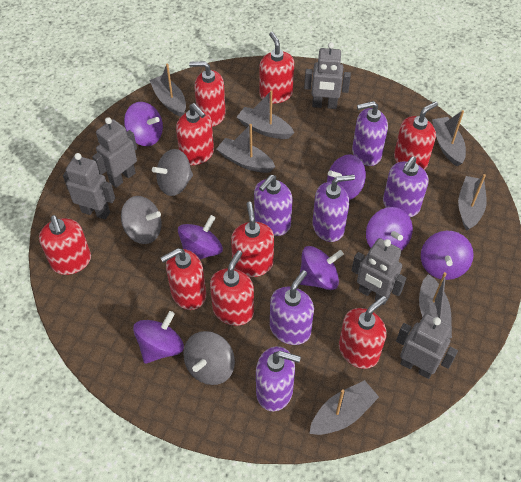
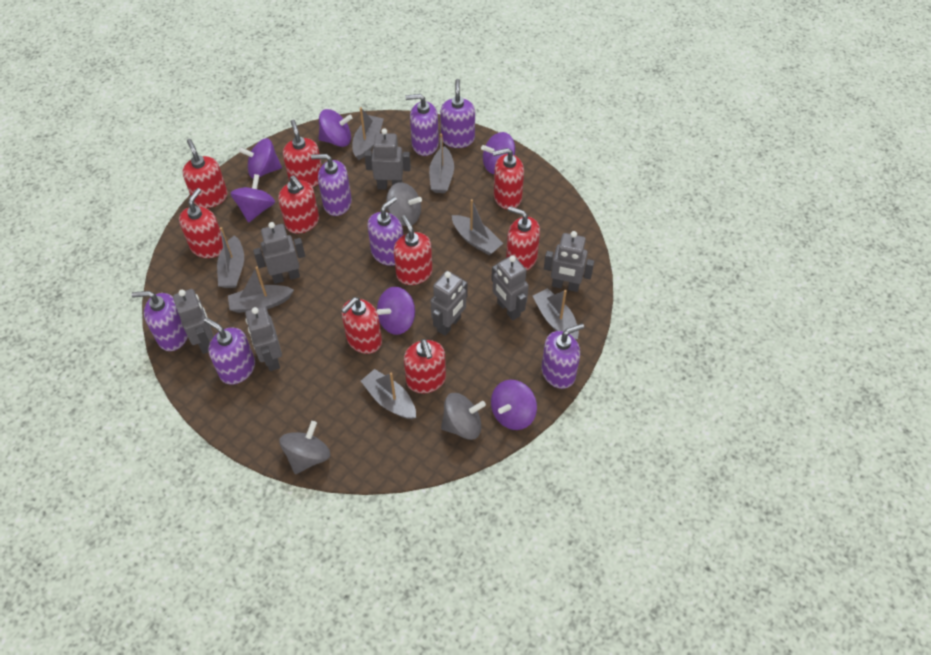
grey robot: 5 -> 7
purple soap dispenser: 6 -> 7
purple spinning top: 7 -> 6

